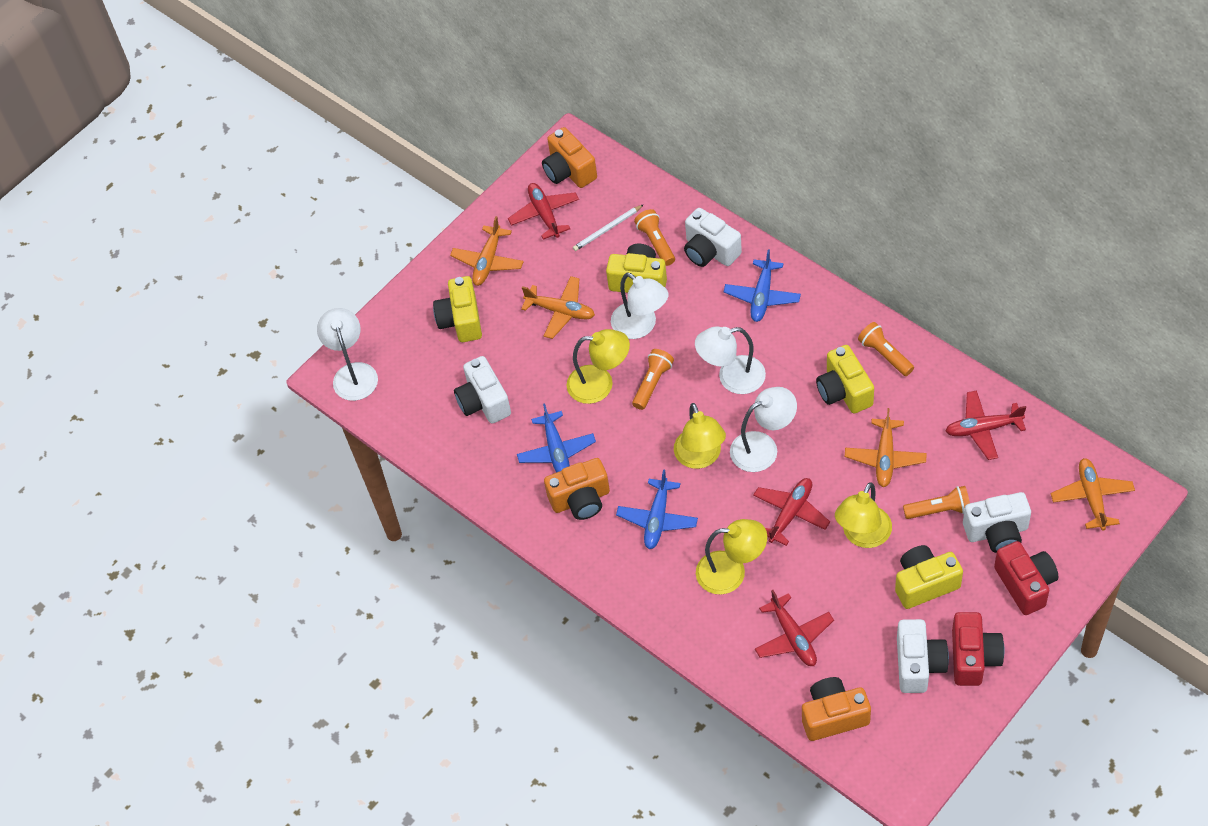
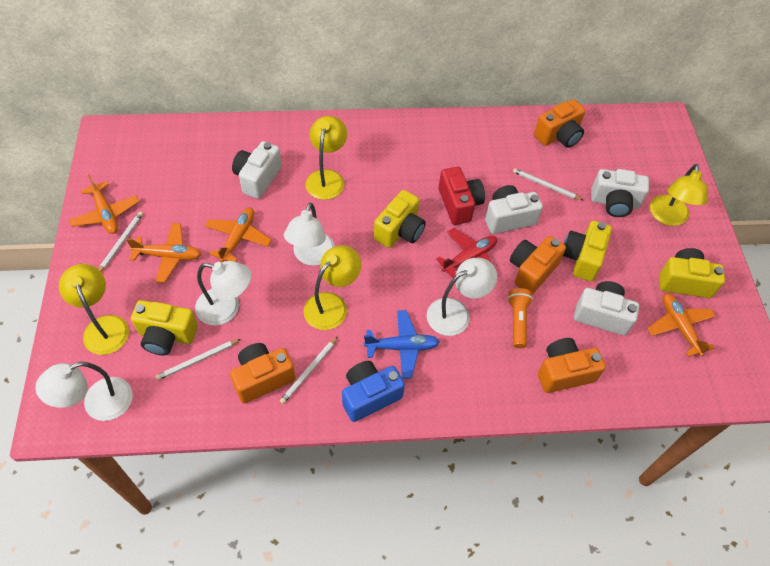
blue camera: 0 -> 1
blue plane: 3 -> 1
orange camera: 3 -> 4
orange flashlight: 4 -> 1
red camera: 2 -> 1
red plane: 4 -> 1
white pencil: 1 -> 4

